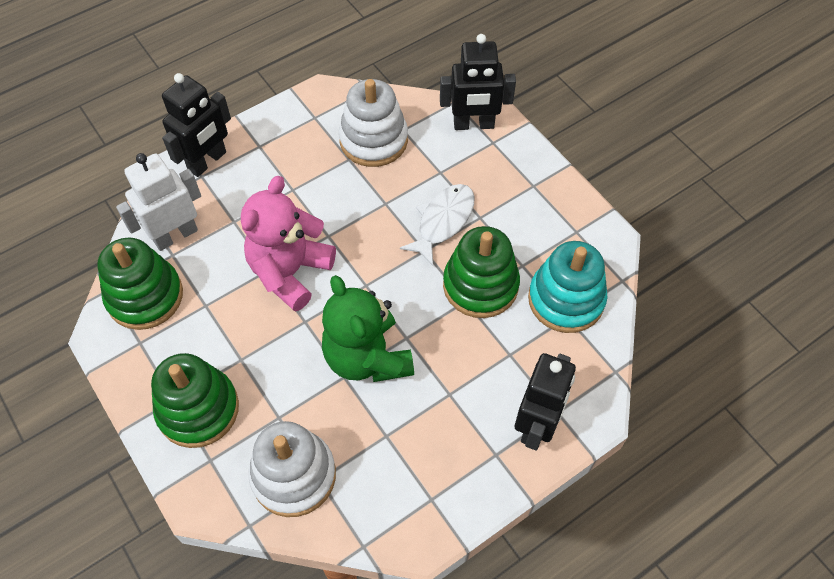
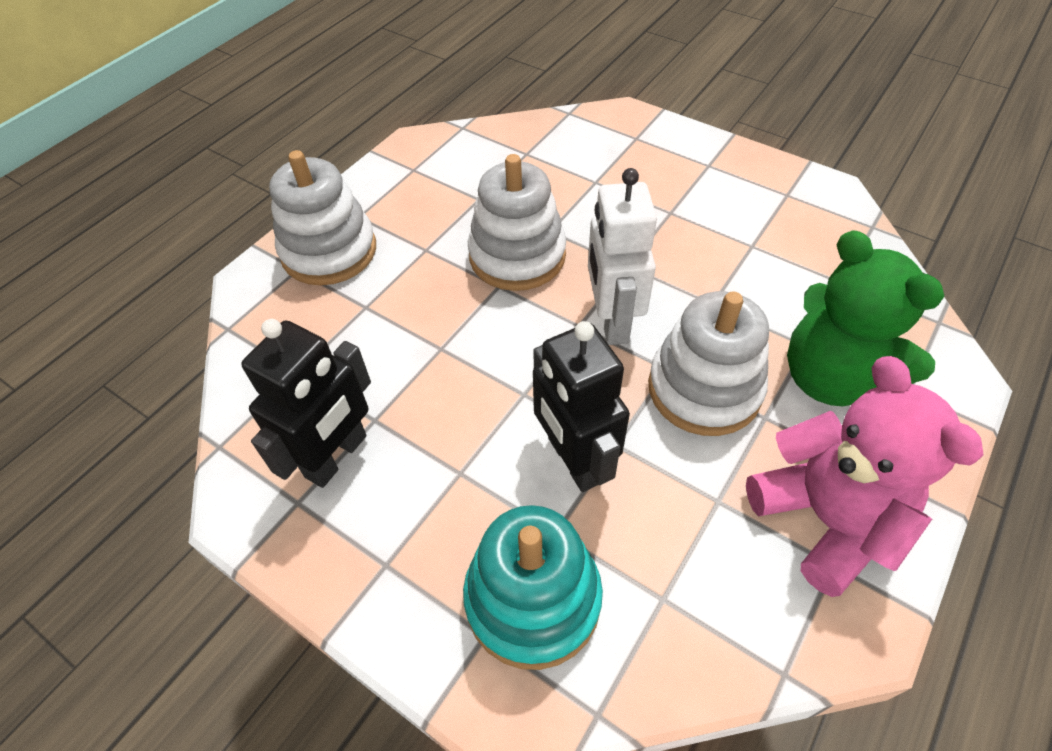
black robot: 3 -> 2
green stacking toy: 3 -> 0
white fish: 1 -> 0
white stacking toy: 2 -> 3

